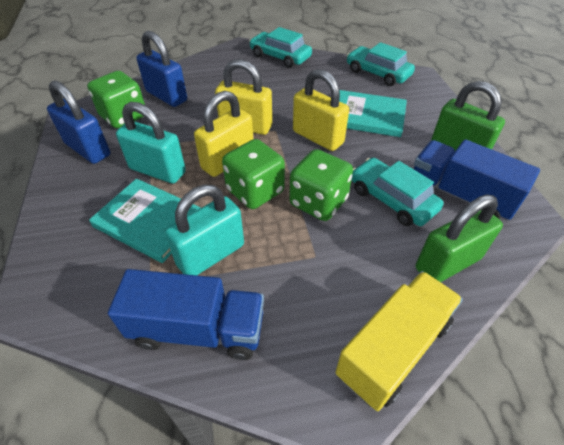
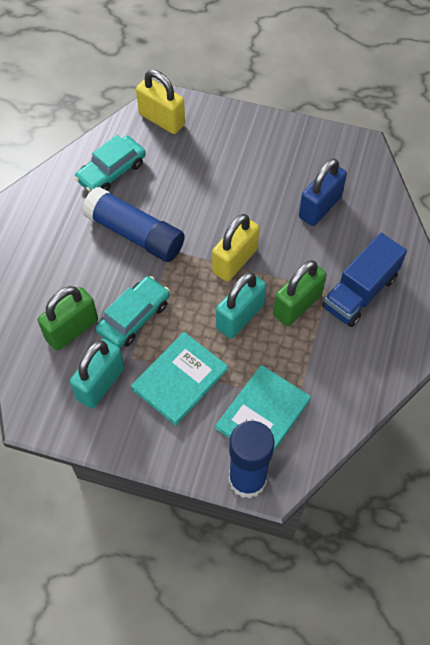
blue glue stick: 0 -> 2
blue padlock: 2 -> 1
blue truck: 2 -> 1
green dice: 3 -> 0
turquoise car: 3 -> 2
yellow padlock: 3 -> 2
yellow truck: 1 -> 0

